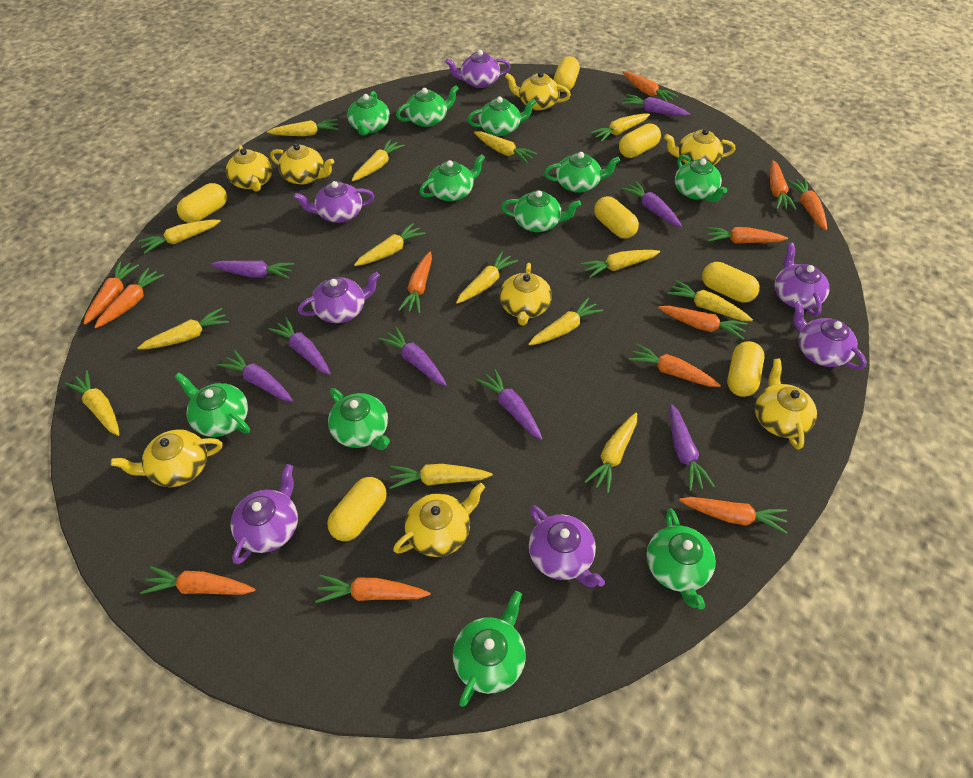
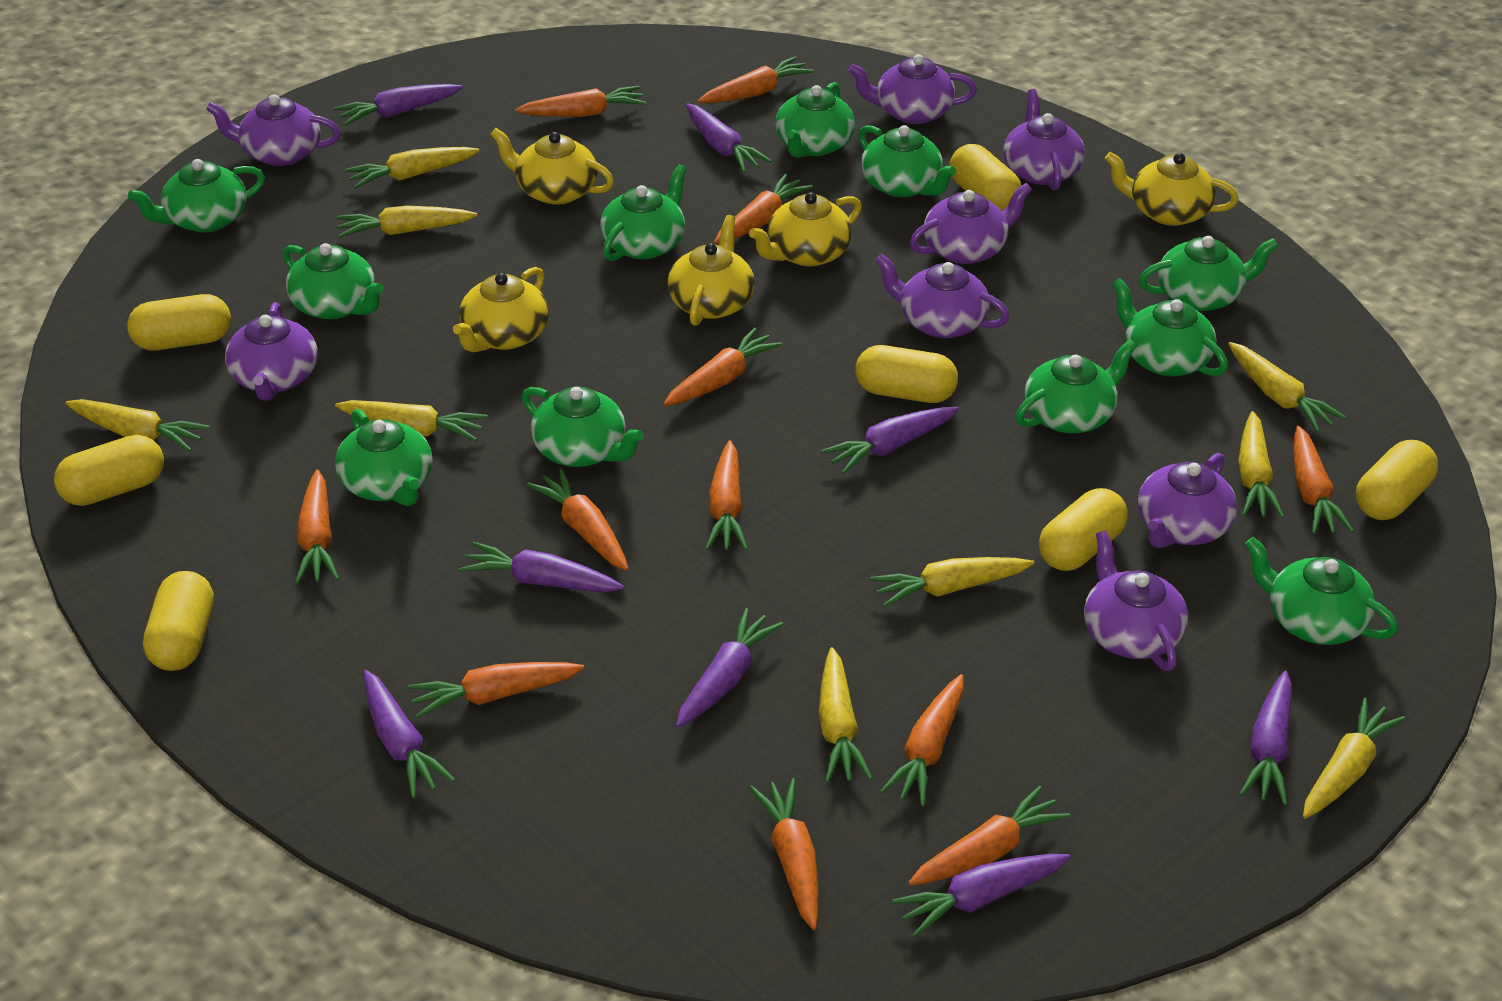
purple teapot: 7 -> 8
yellow carrot: 14 -> 9
yellow teapot: 8 -> 5

